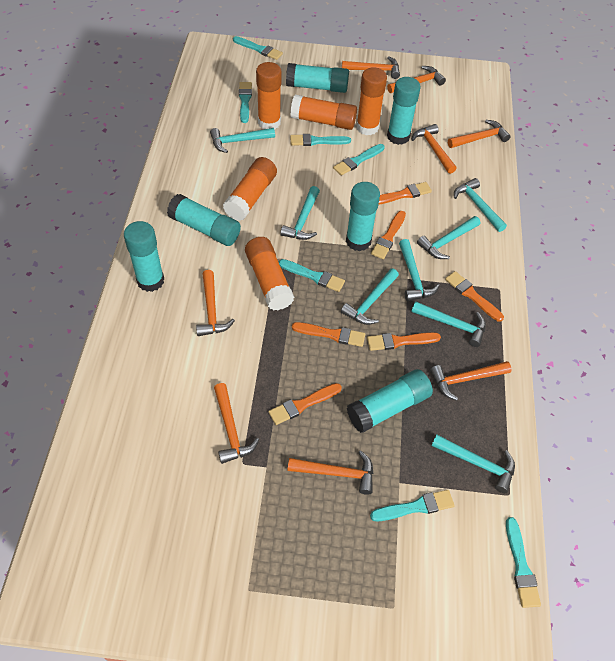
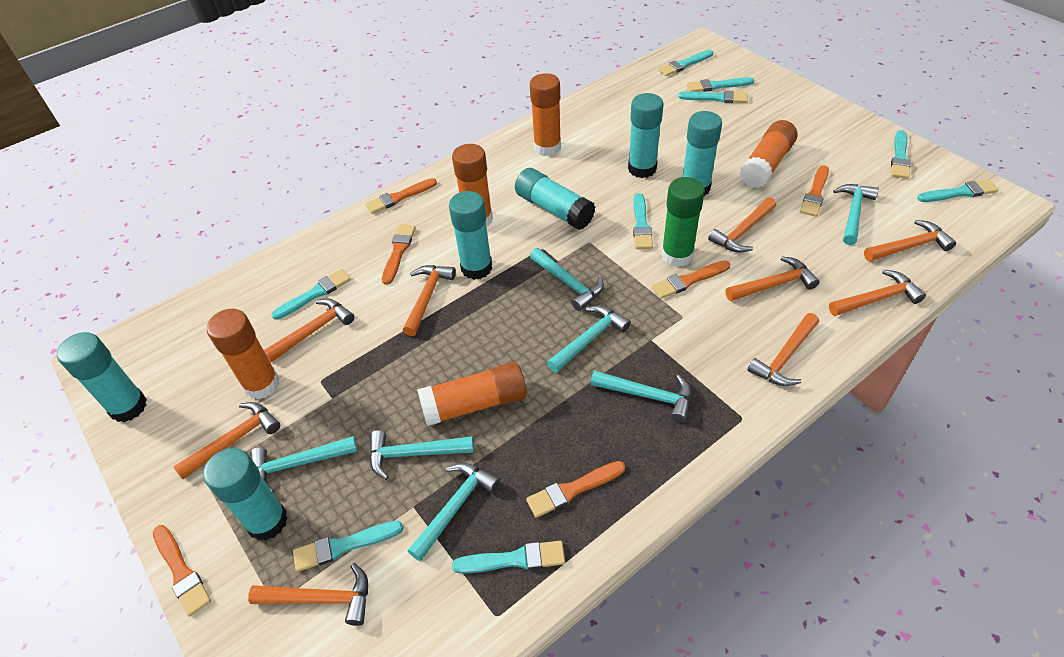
green glue stick: 0 -> 1
orange hammer: 8 -> 9
turquoise brush: 7 -> 9
turquoise hammer: 8 -> 7

